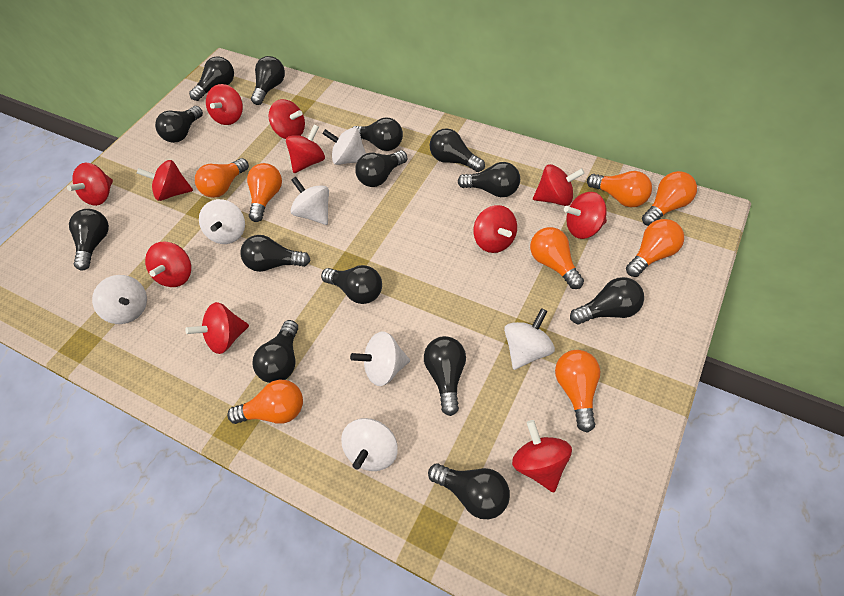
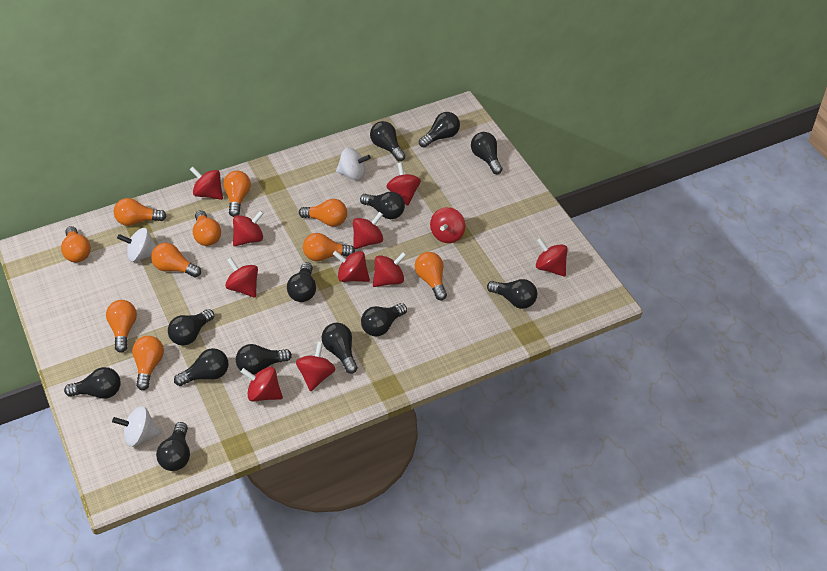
black light bulb: 14 -> 13
orange light bulb: 8 -> 10
white spinning top: 7 -> 3

